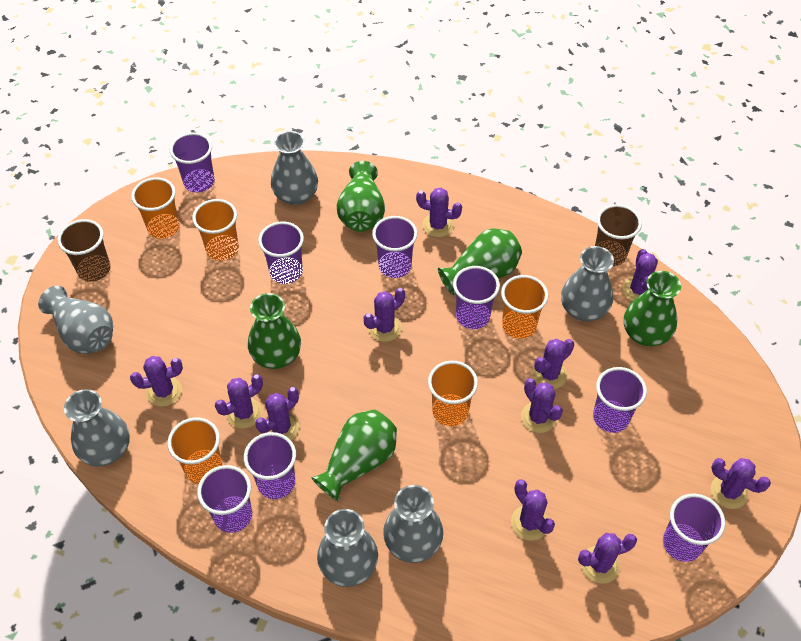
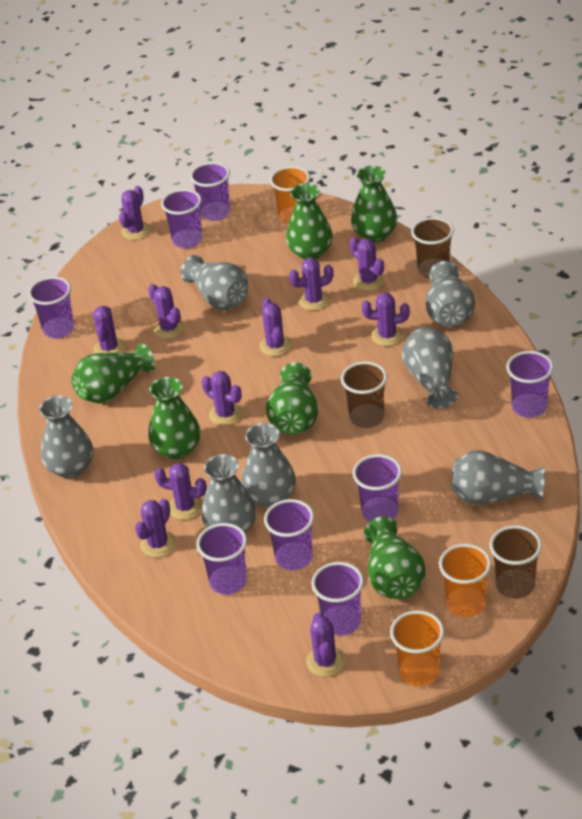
brown cup: 2 -> 3
green vase: 5 -> 6
grey vase: 6 -> 7
orange cup: 5 -> 3

